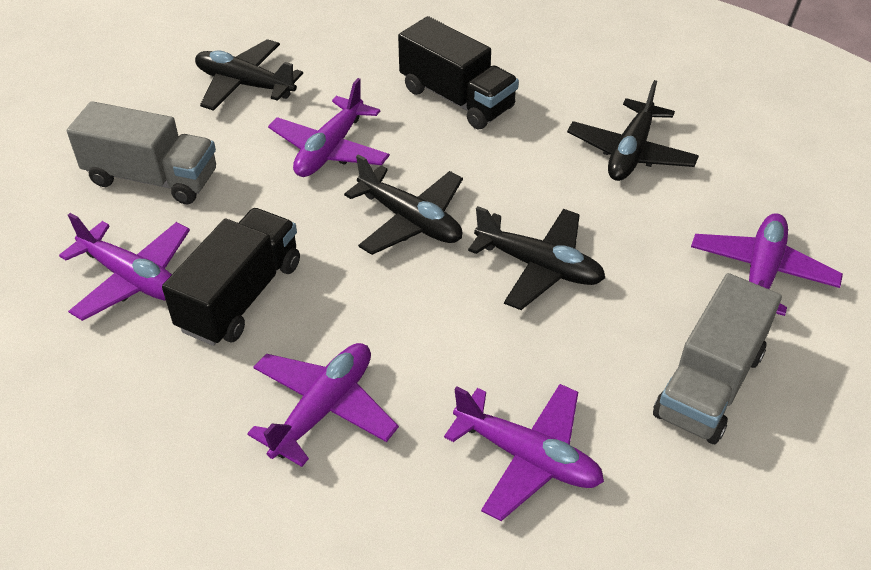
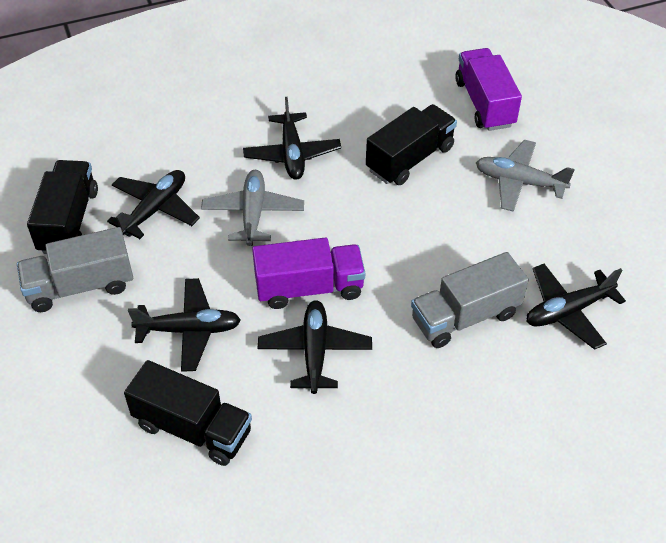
black plane: 4 -> 5
black truck: 2 -> 3
grey plane: 0 -> 2
purple plane: 5 -> 0
purple truck: 0 -> 2

